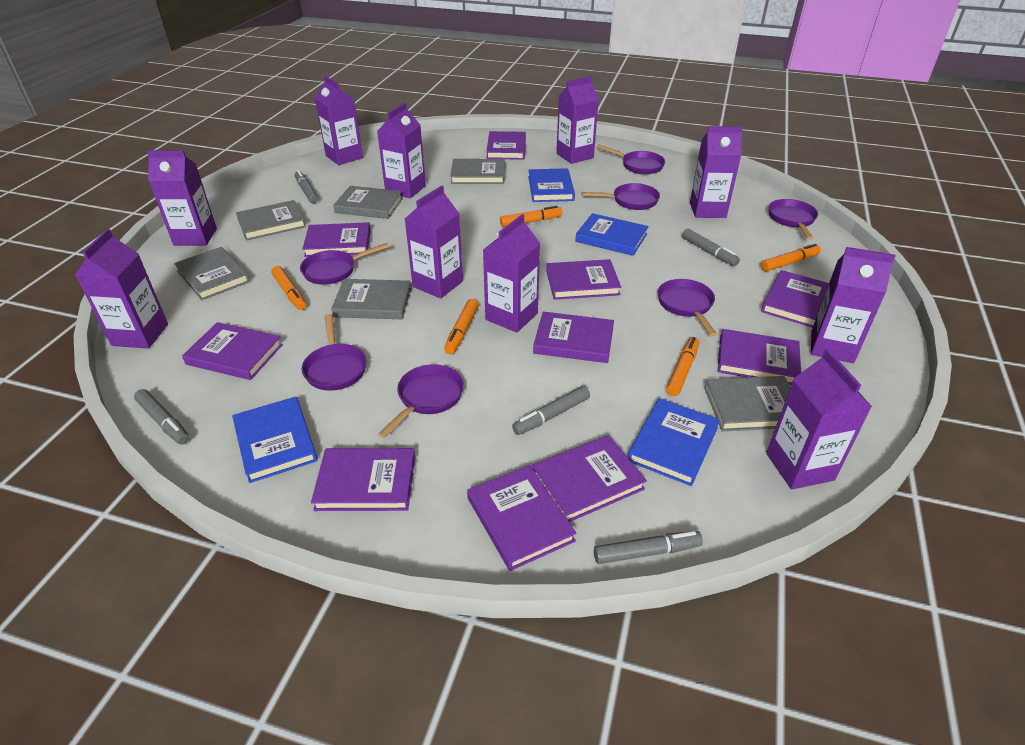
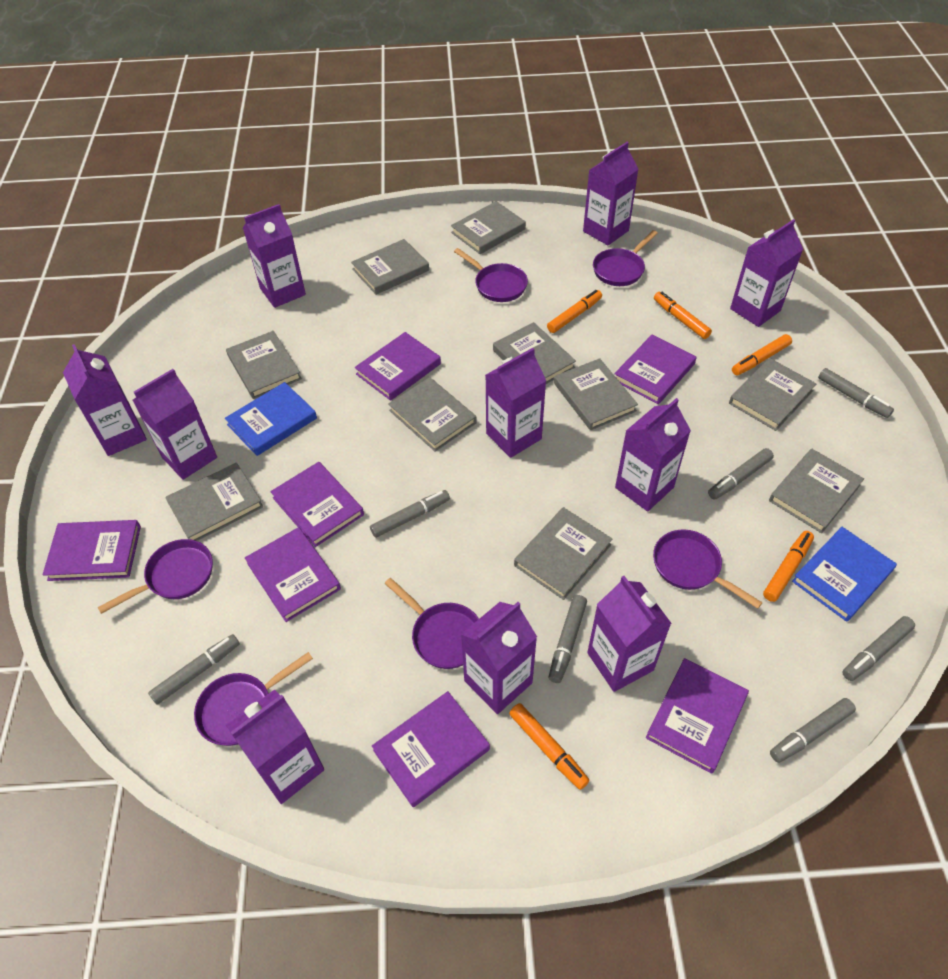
blue book: 4 -> 2
grey book: 6 -> 10
grey marker: 5 -> 7
purple book: 10 -> 7
purple pan: 7 -> 6

